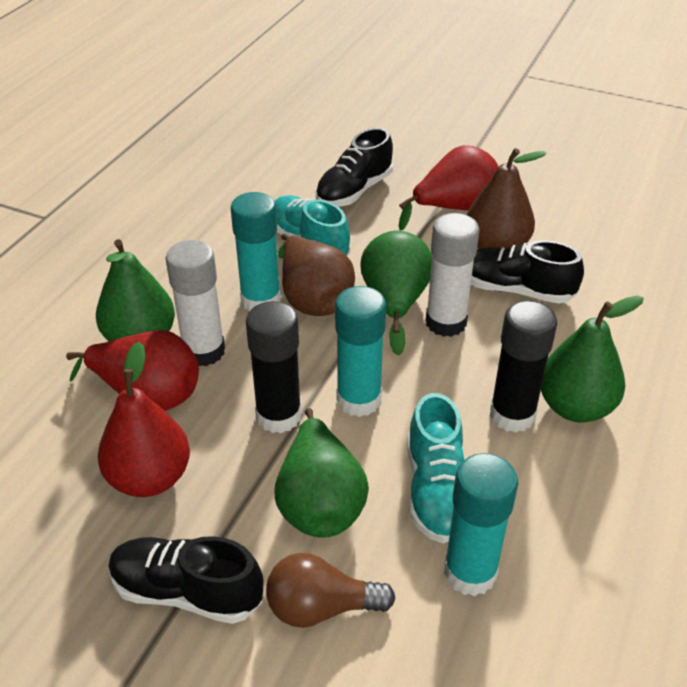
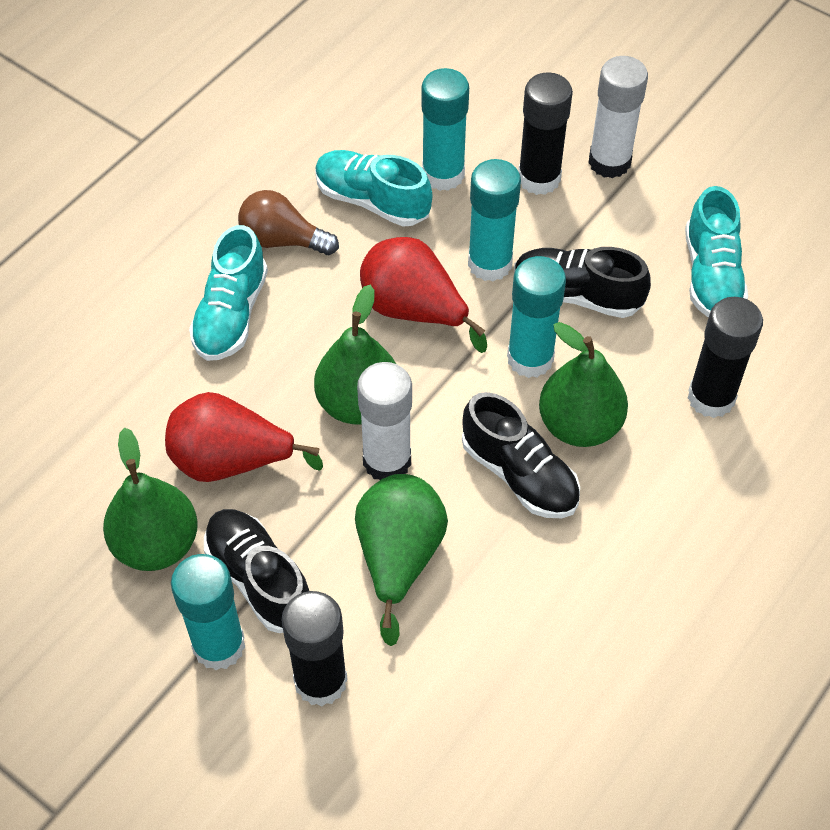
black glue stick: 2 -> 3
brown pear: 2 -> 0
red pear: 3 -> 2
turquoise glue stick: 3 -> 4
turquoise shoe: 2 -> 3

